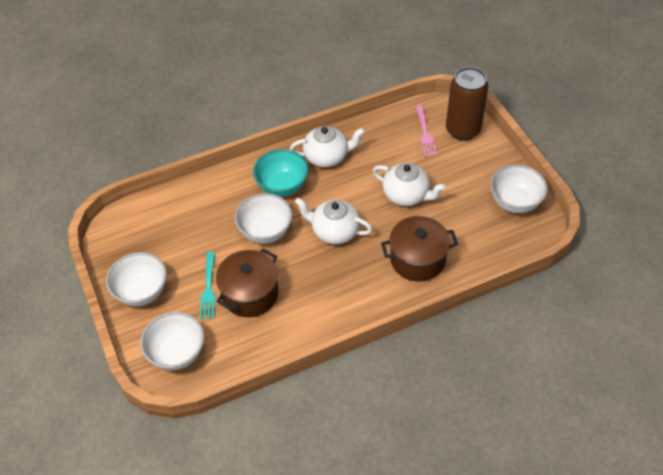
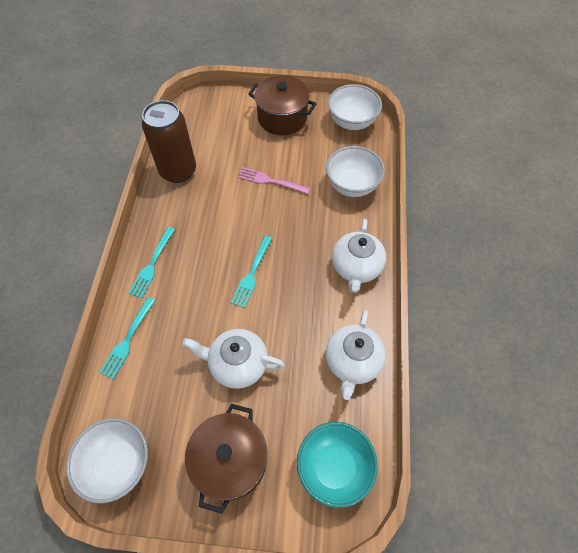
turquoise fork: 1 -> 3
white bowl: 4 -> 3

